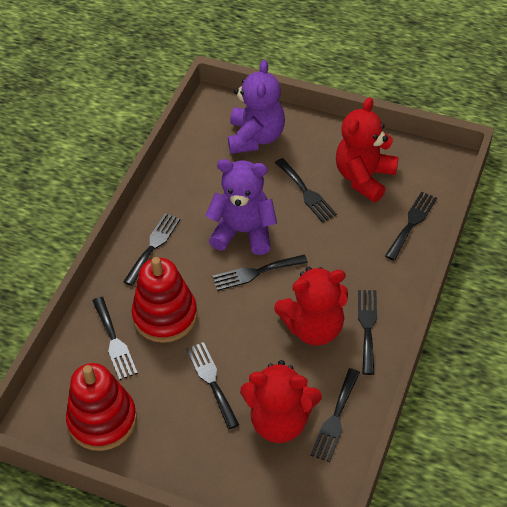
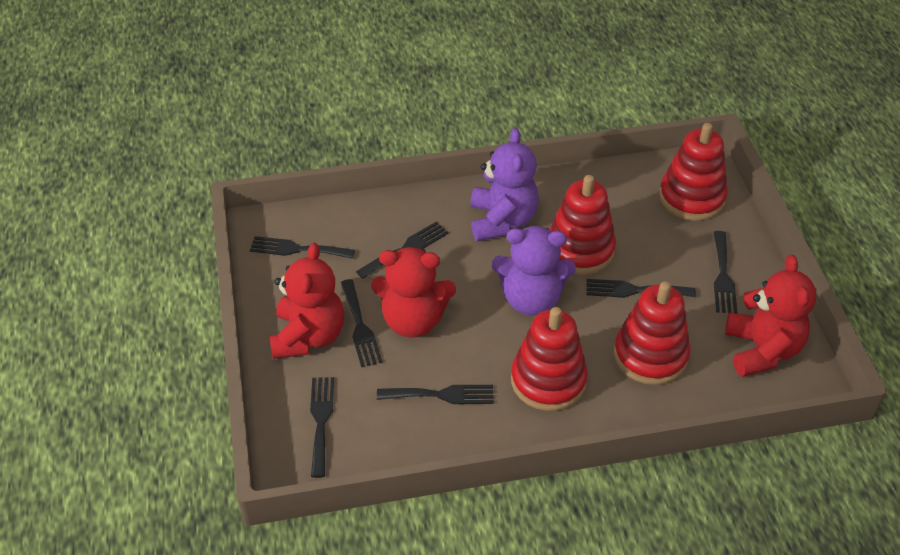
black fork: 8 -> 7
red stacking toy: 2 -> 4

